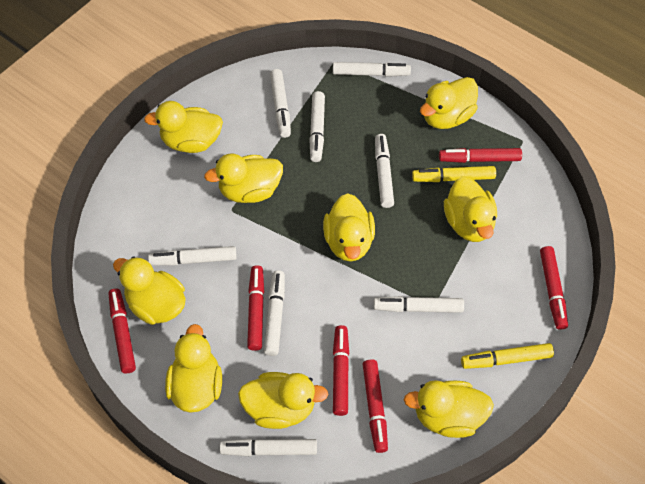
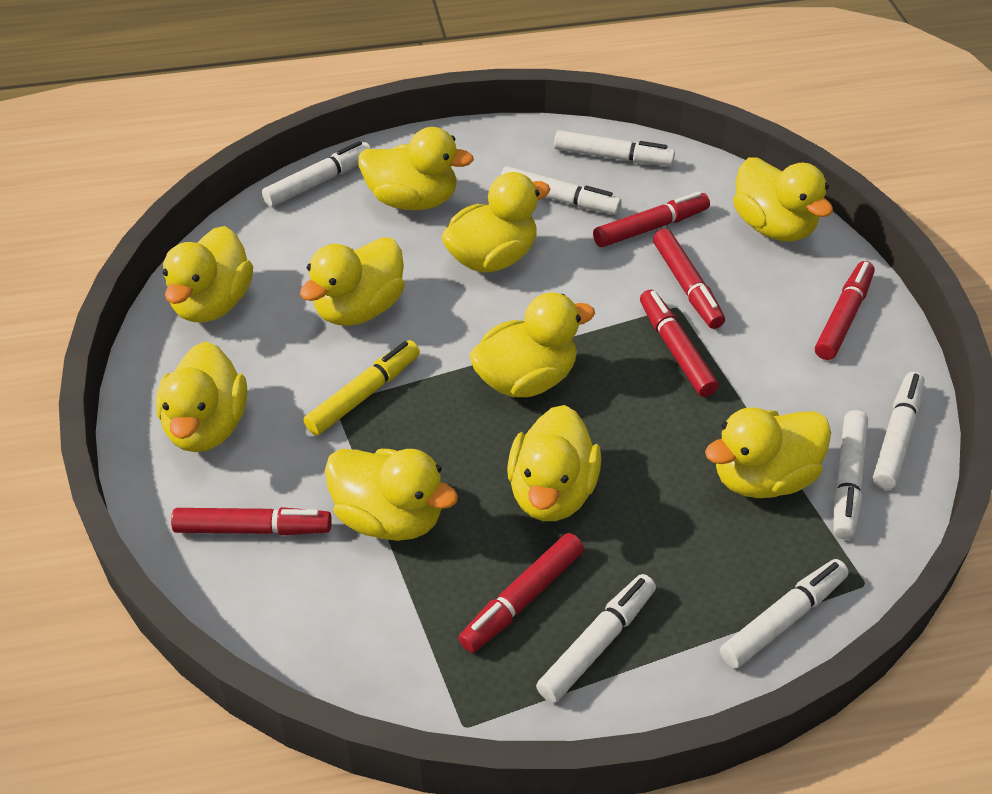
white marker: 8 -> 7
yellow duck: 9 -> 10
yellow marker: 2 -> 1

